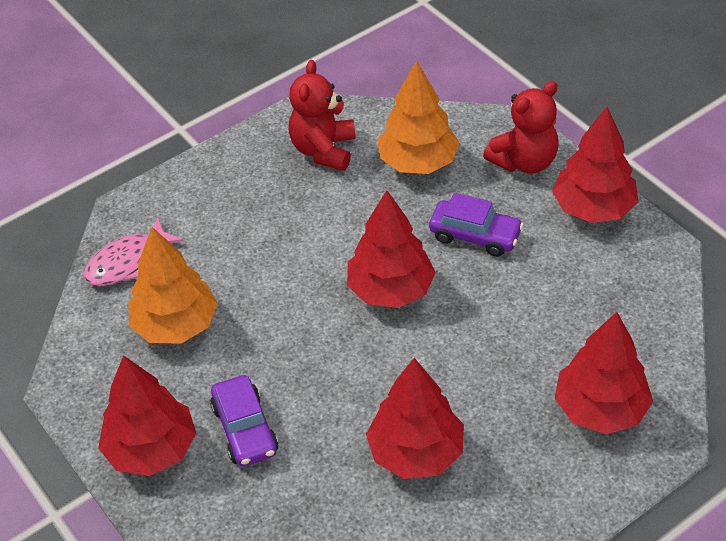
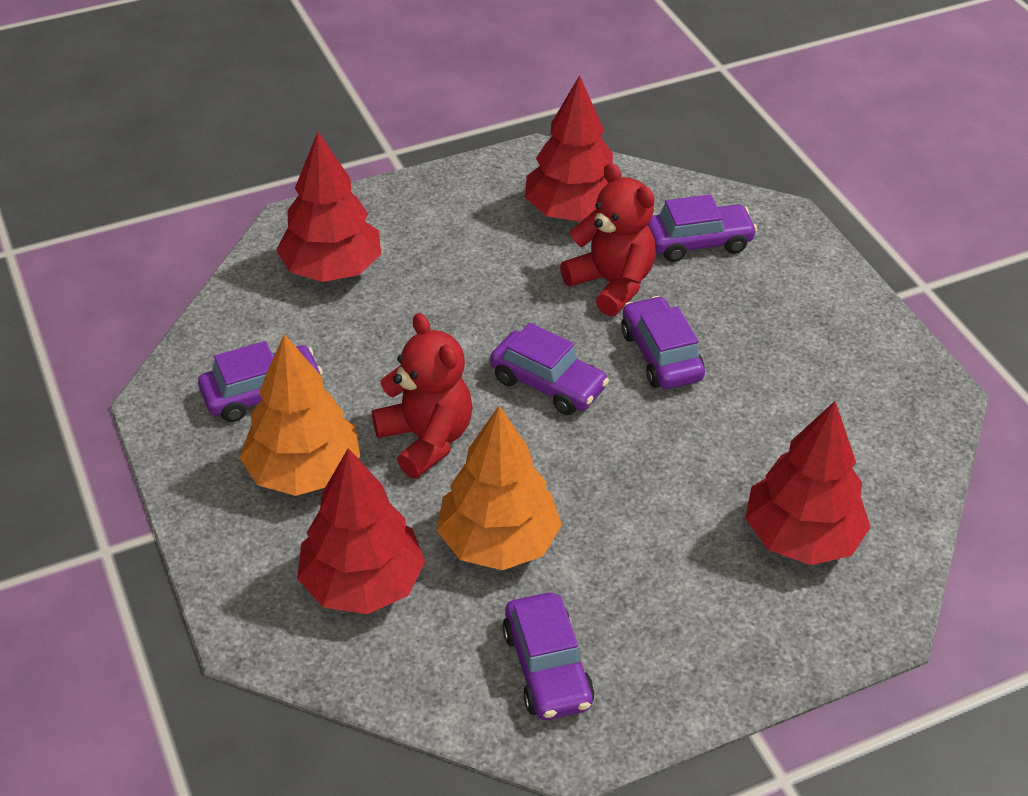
pink fish: 1 -> 0
purple car: 2 -> 5
red tree: 5 -> 4

